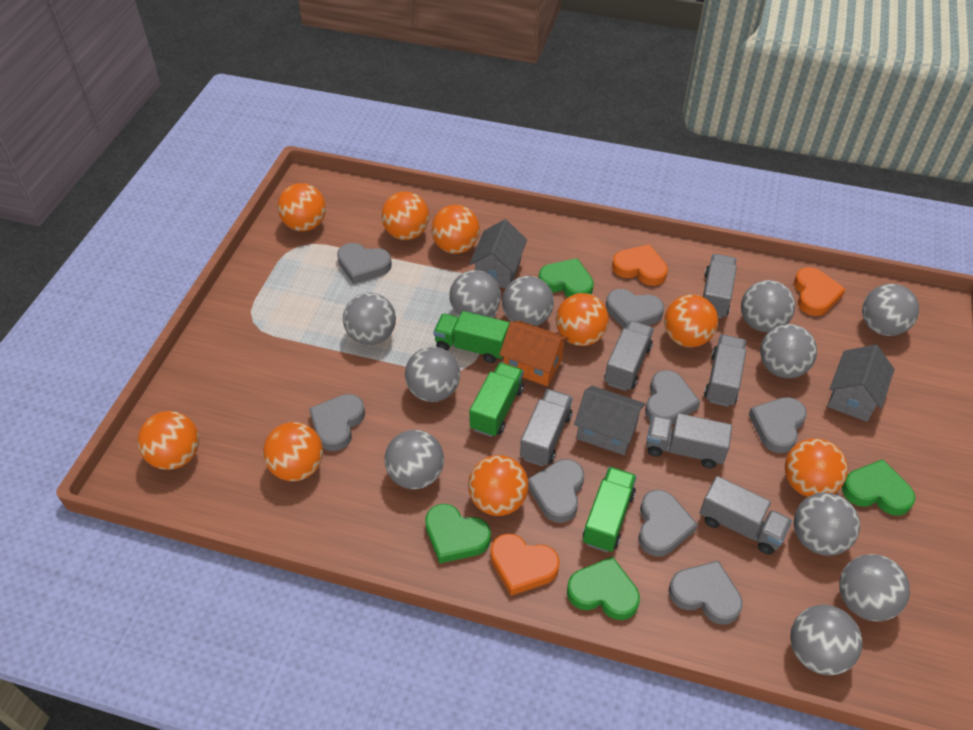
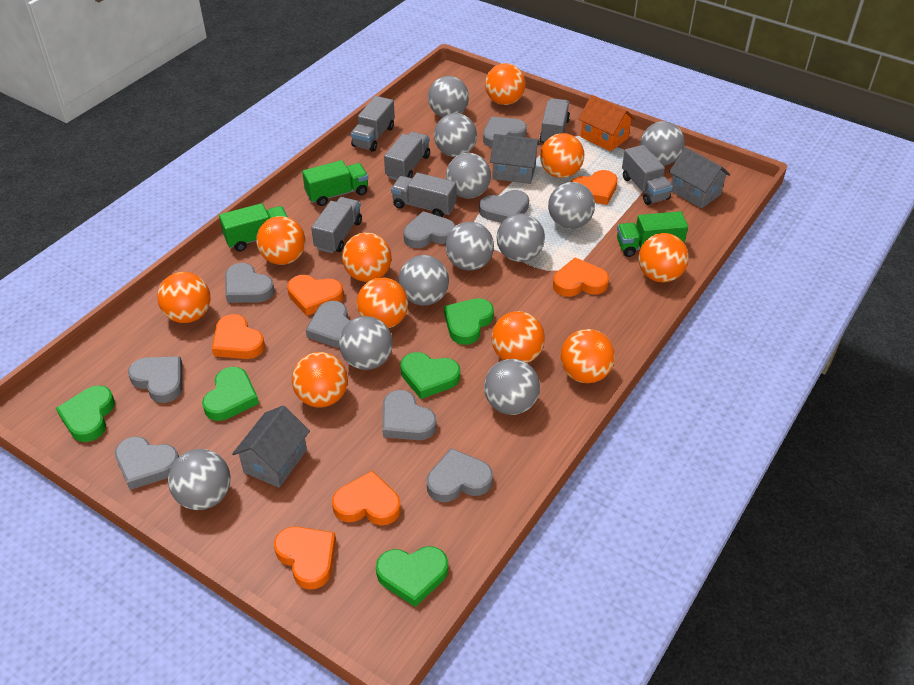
green heart: 4 -> 5
grey heart: 8 -> 9
orange ball: 9 -> 10
orange heart: 3 -> 6

